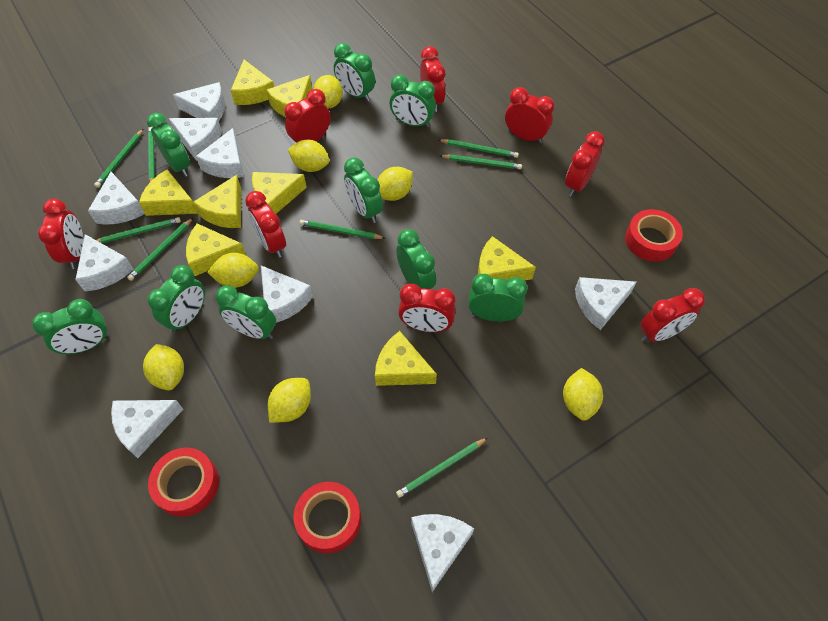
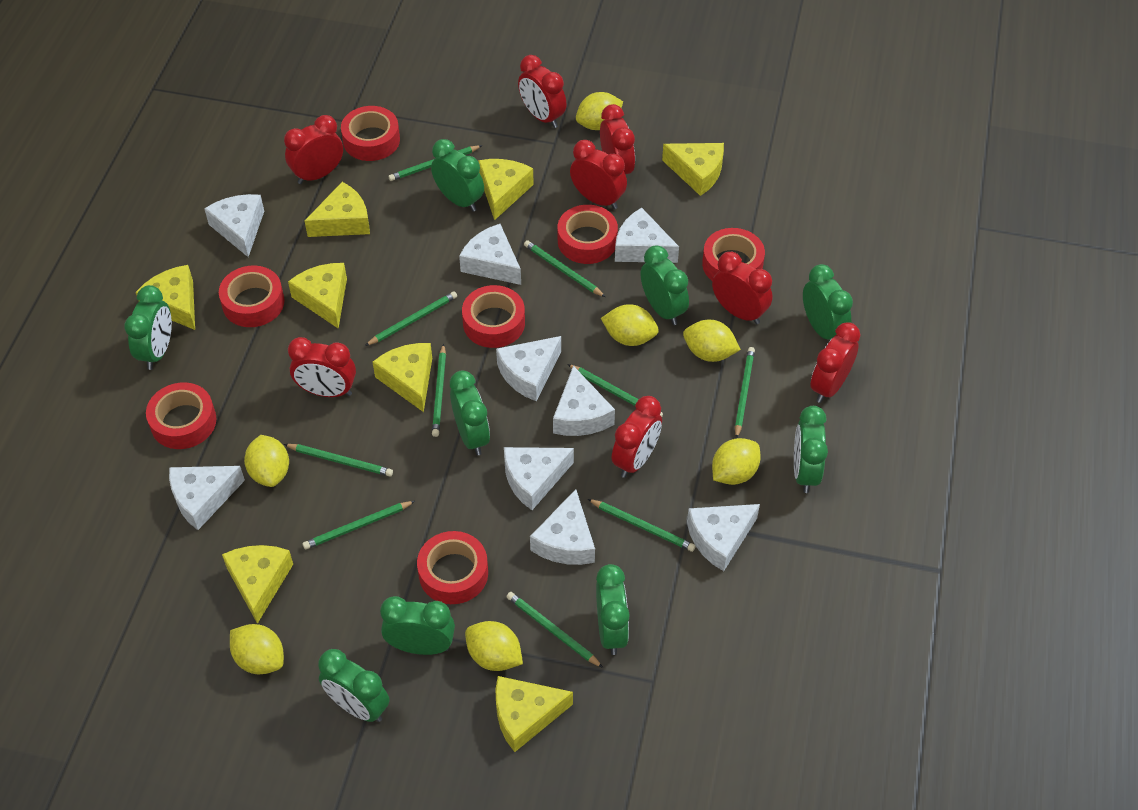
green pencil: 8 -> 10
red tape: 3 -> 7

